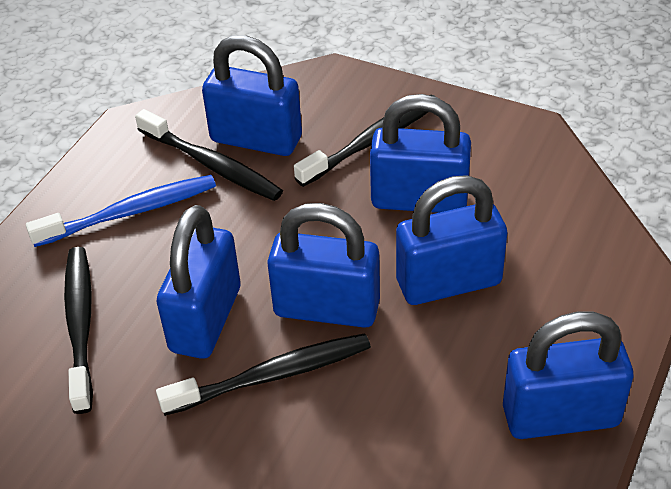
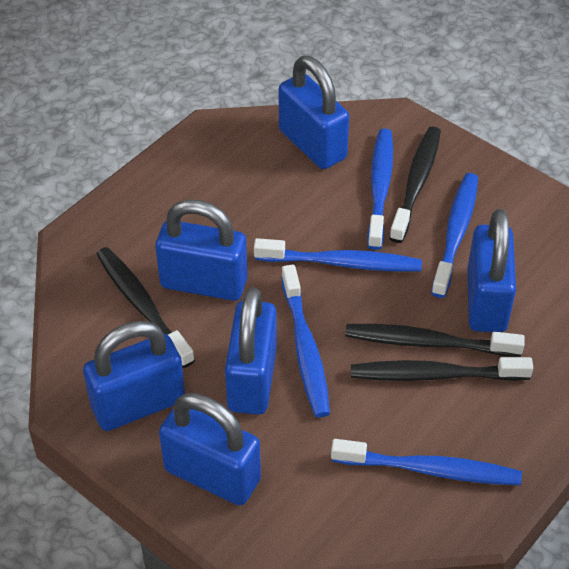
blue toothbrush: 1 -> 5

